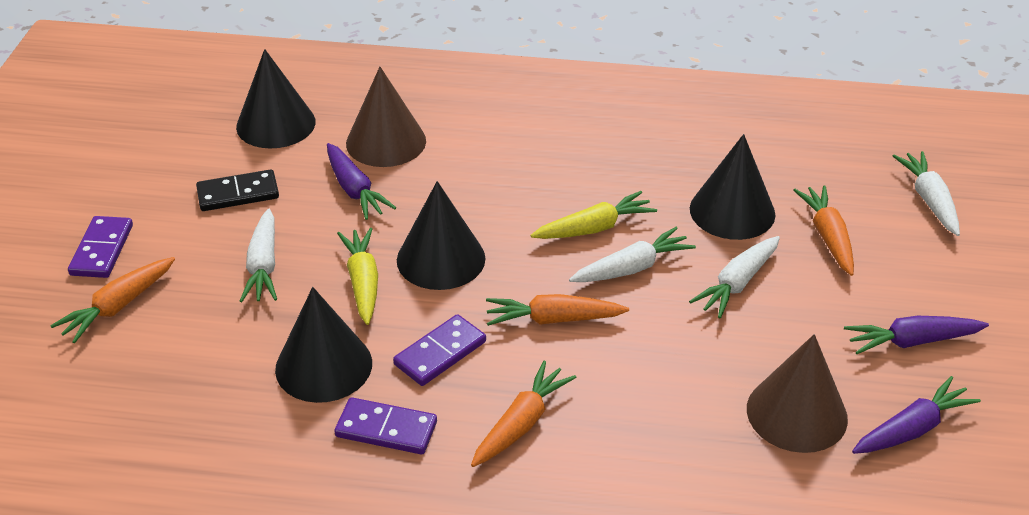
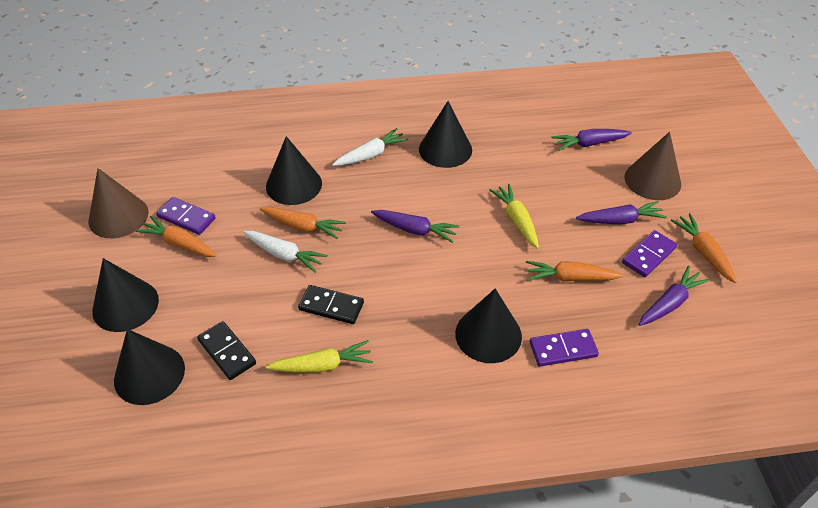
black cone: 4 -> 5
black domino: 1 -> 2
purple carrot: 3 -> 4
white carrot: 4 -> 2

